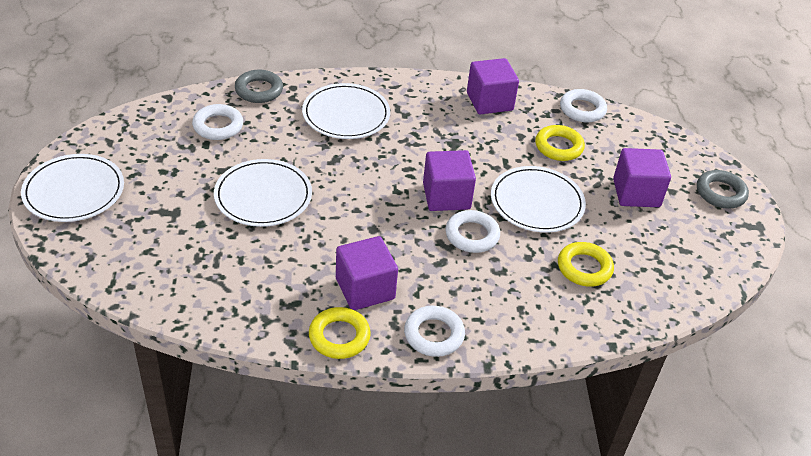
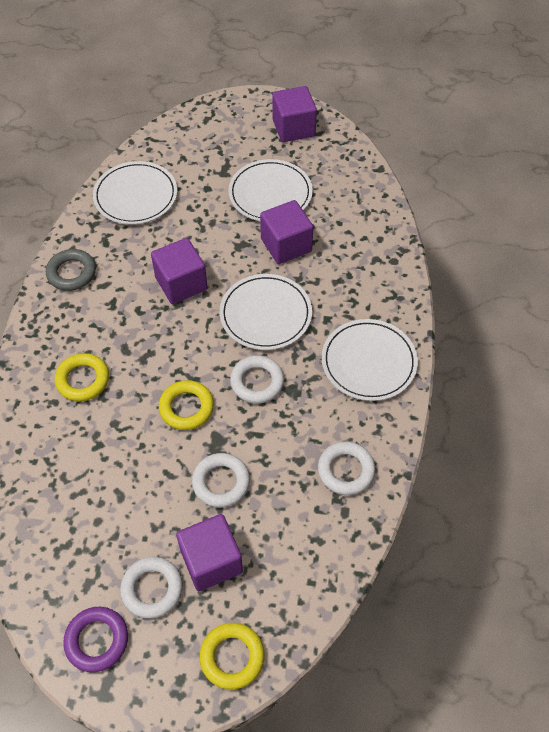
grey ring: 2 -> 1
purple ring: 0 -> 1

